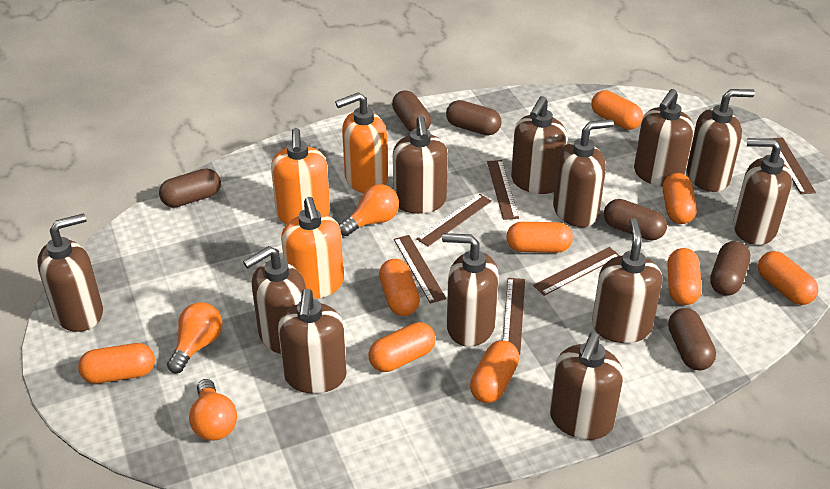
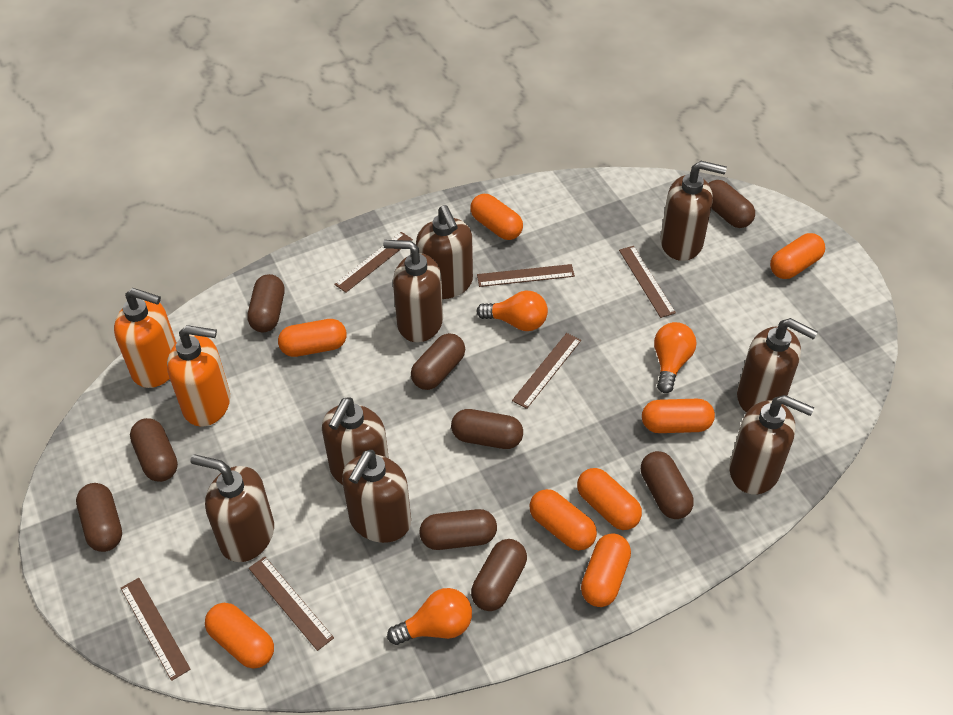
brown capsule: 6 -> 9
brown soap dispenser: 12 -> 8
orange capsule: 9 -> 8
orange soap dispenser: 3 -> 2

